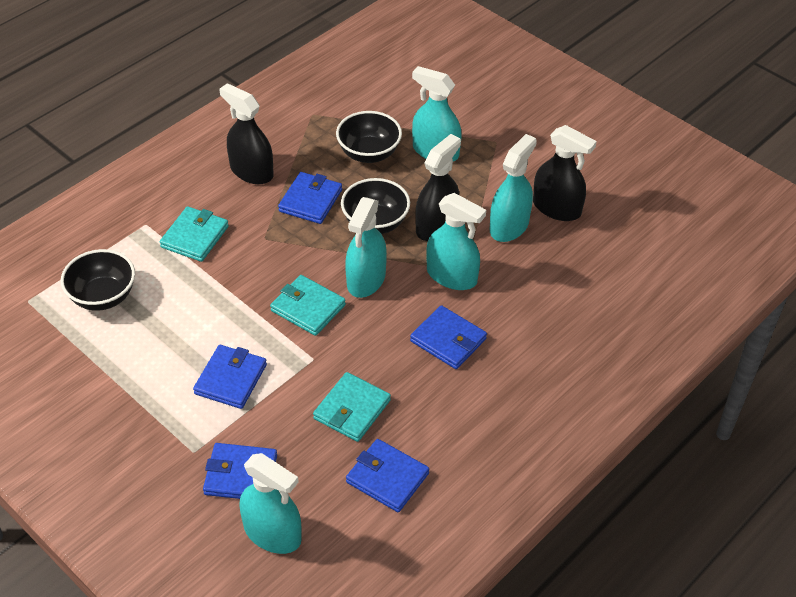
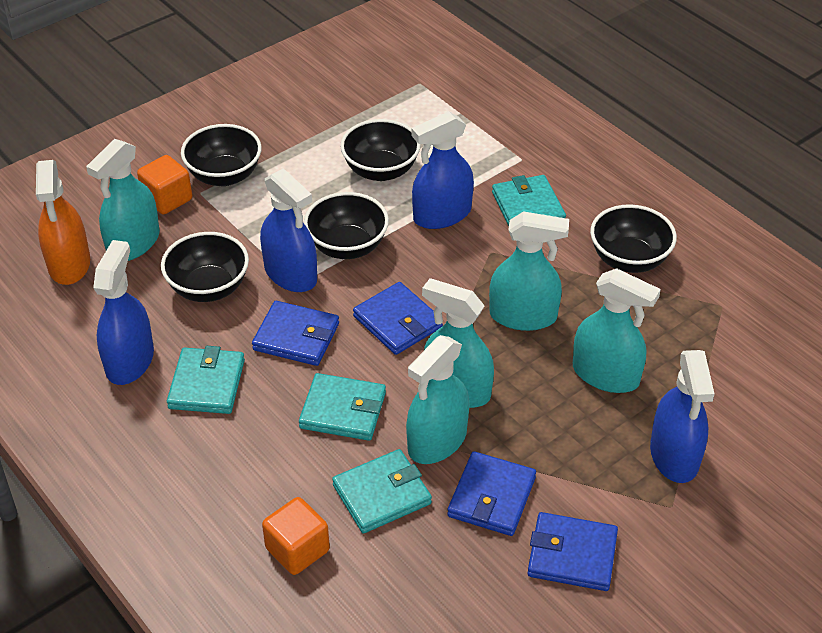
black bowl: 3 -> 5
black spray bottle: 3 -> 0
blue spray bottle: 0 -> 4
blue wallet: 5 -> 4
orange cube: 0 -> 2
orange spray bottle: 0 -> 1
turquoise wallet: 3 -> 4

